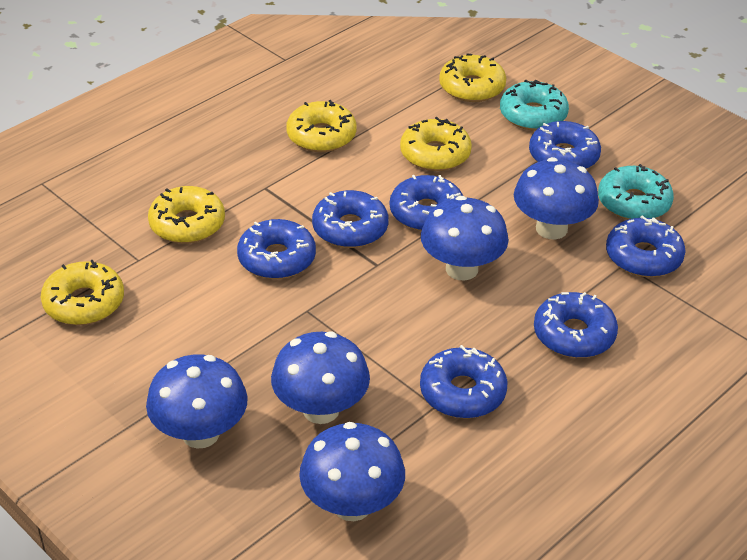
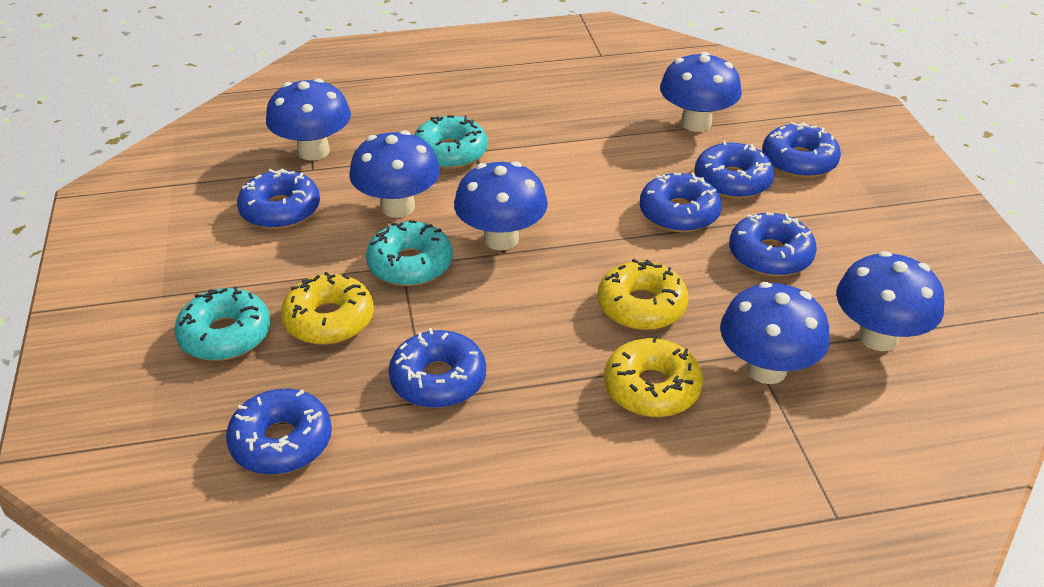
blue mushroom: 5 -> 6
turquoise donut: 2 -> 3
yellow donut: 5 -> 3

